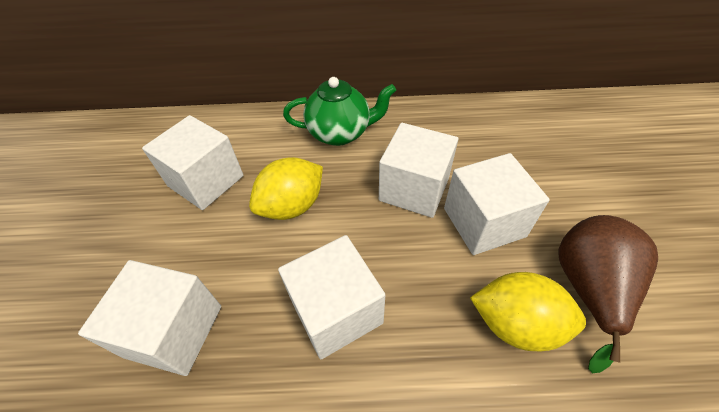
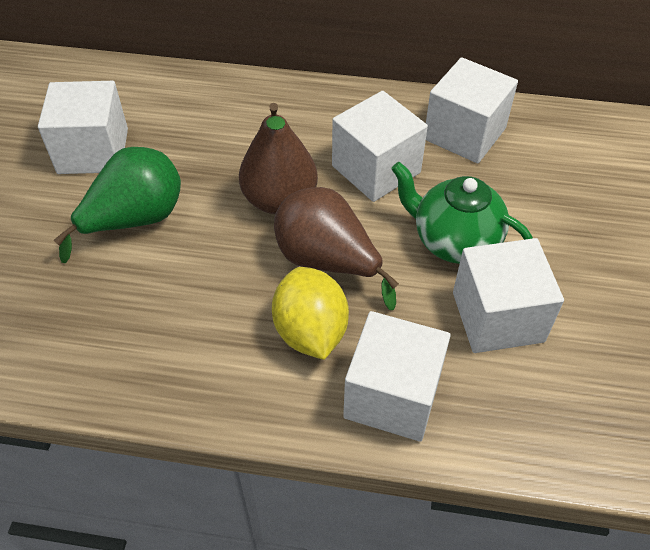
brown pear: 1 -> 2
green pear: 0 -> 1
yellow lemon: 2 -> 1

